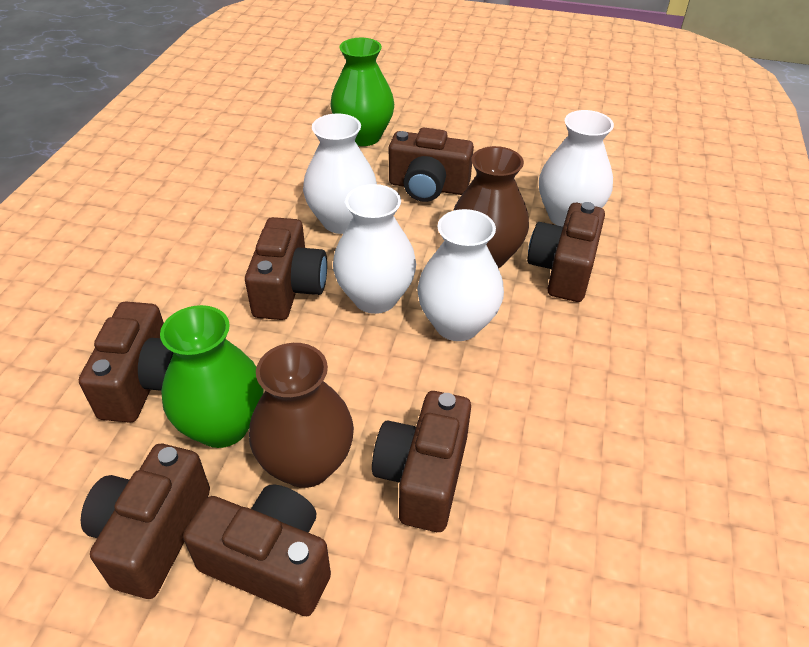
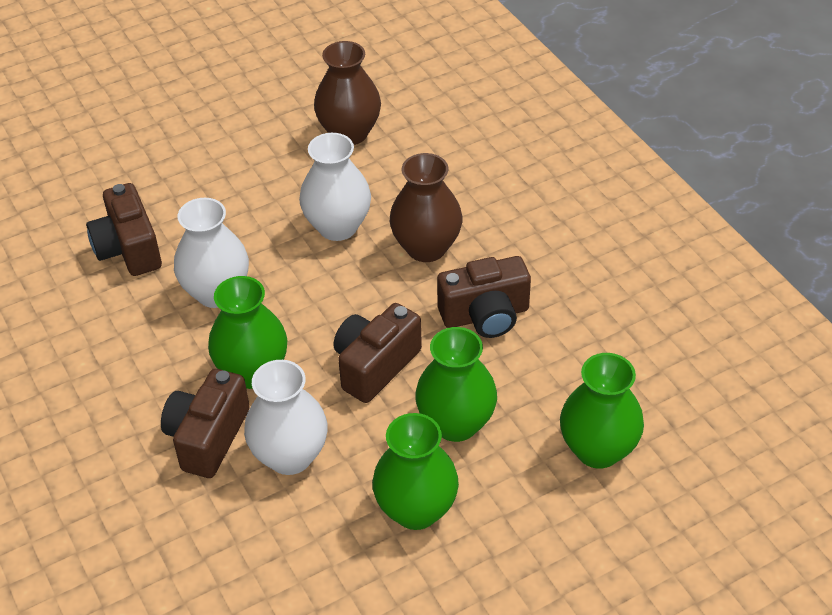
brown camera: 7 -> 4
green vase: 2 -> 4
white vase: 4 -> 3

